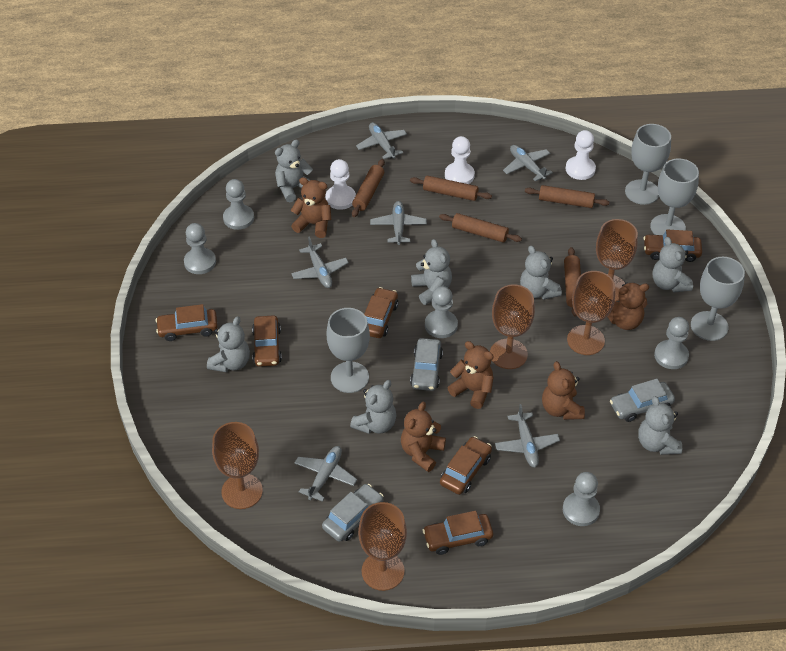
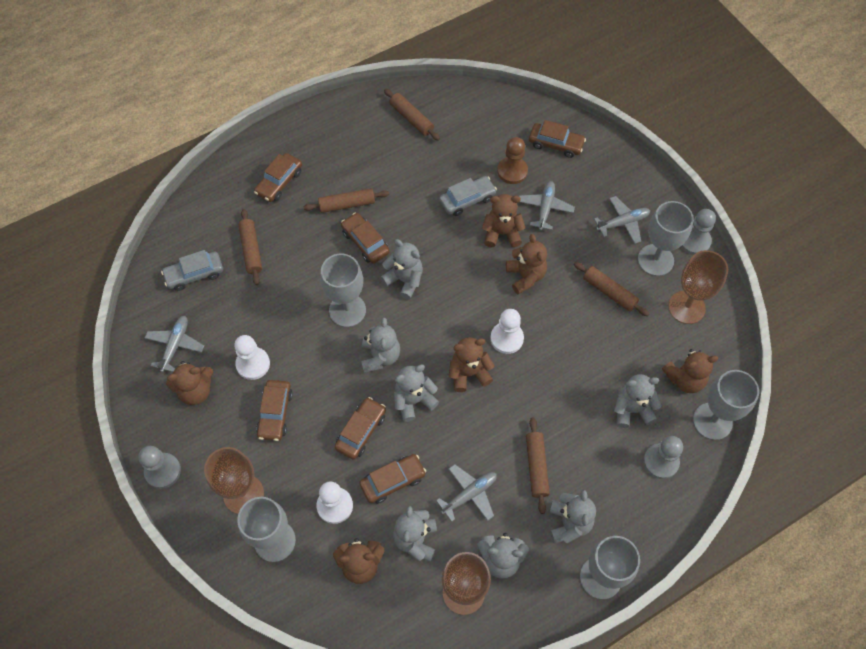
brown goblet: 5 -> 3
brown pawn: 0 -> 1
brown teddy bear: 5 -> 6
grey car: 3 -> 2
grey goblet: 4 -> 5
grey pawn: 5 -> 3
grey plane: 6 -> 4

